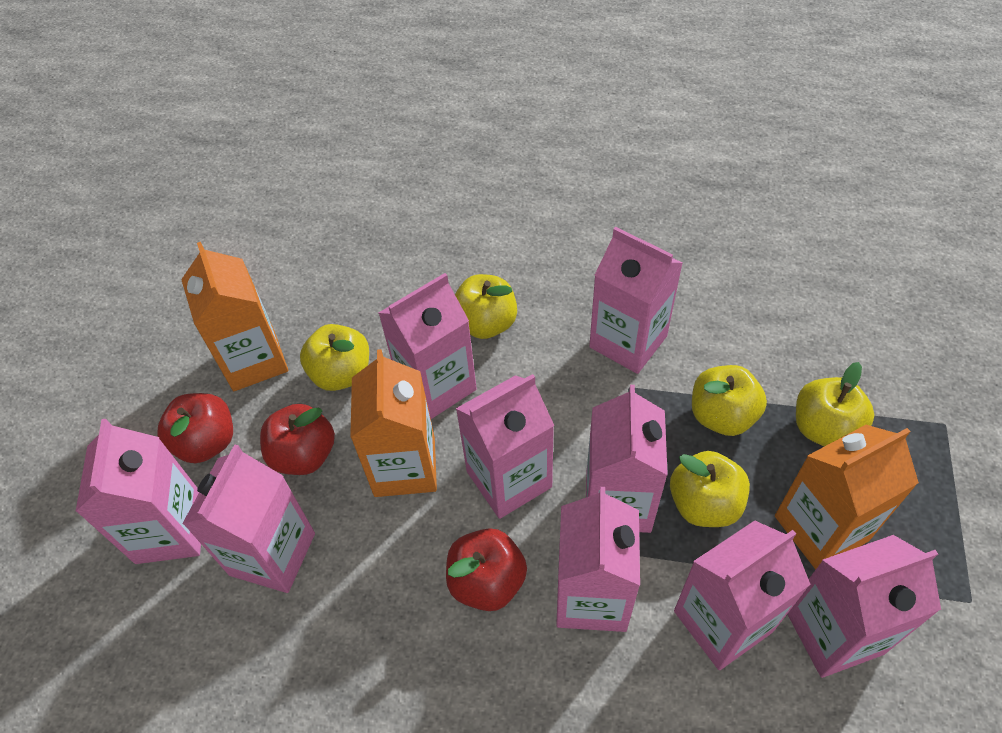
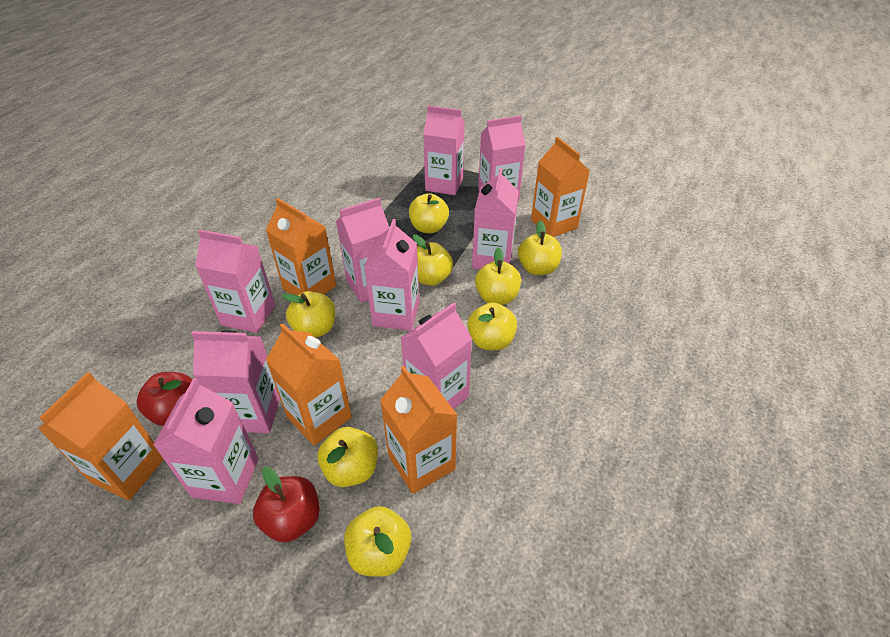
orange carton: 3 -> 5
red apple: 3 -> 2
yellow apple: 5 -> 8

